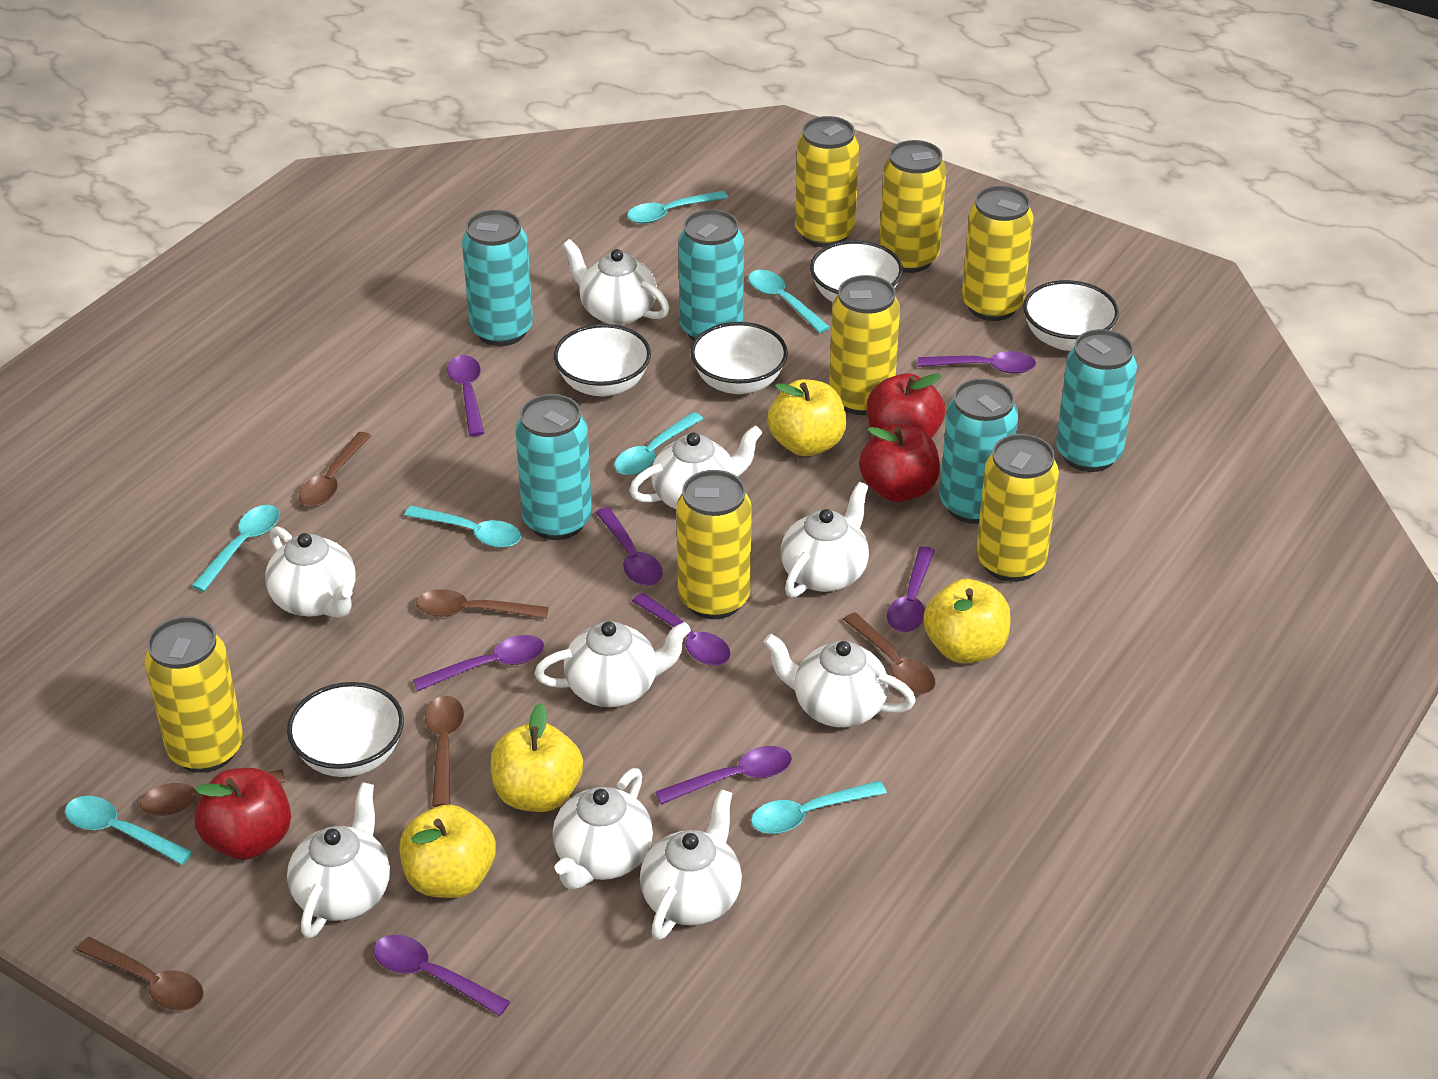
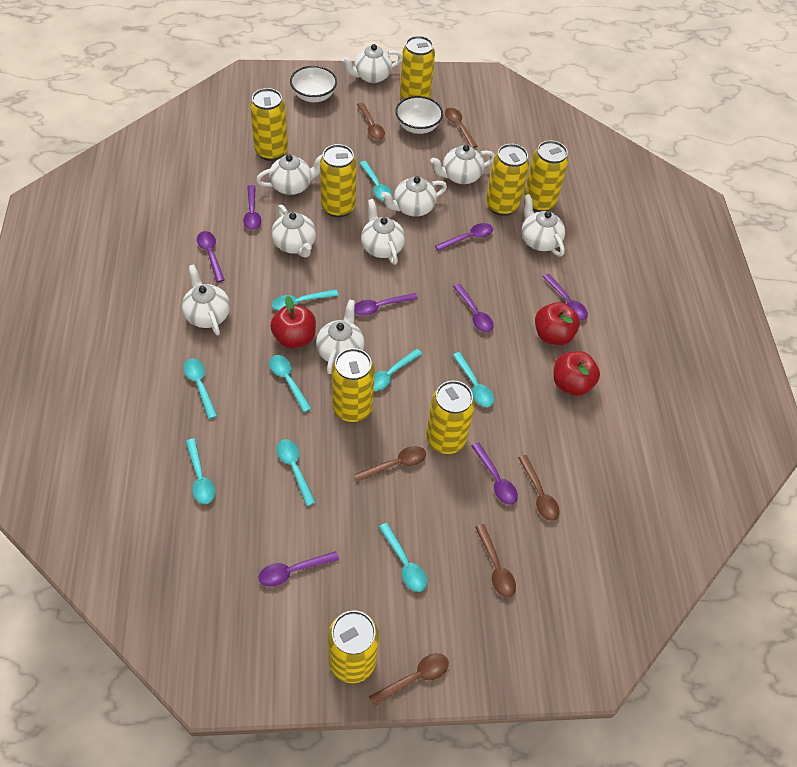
turquoise can: 5 -> 0
turquoise spoon: 7 -> 9
white bowl: 5 -> 2
yellow apple: 4 -> 0
yellow can: 7 -> 8

